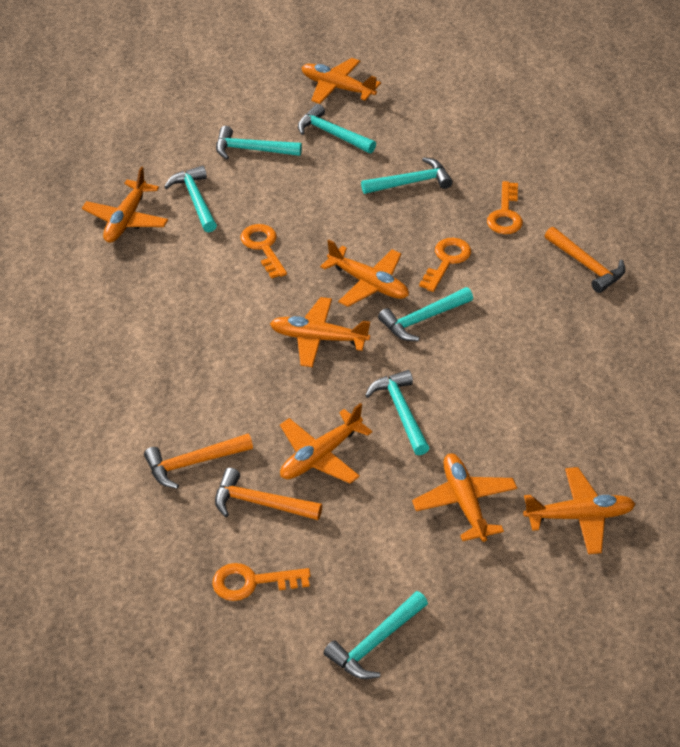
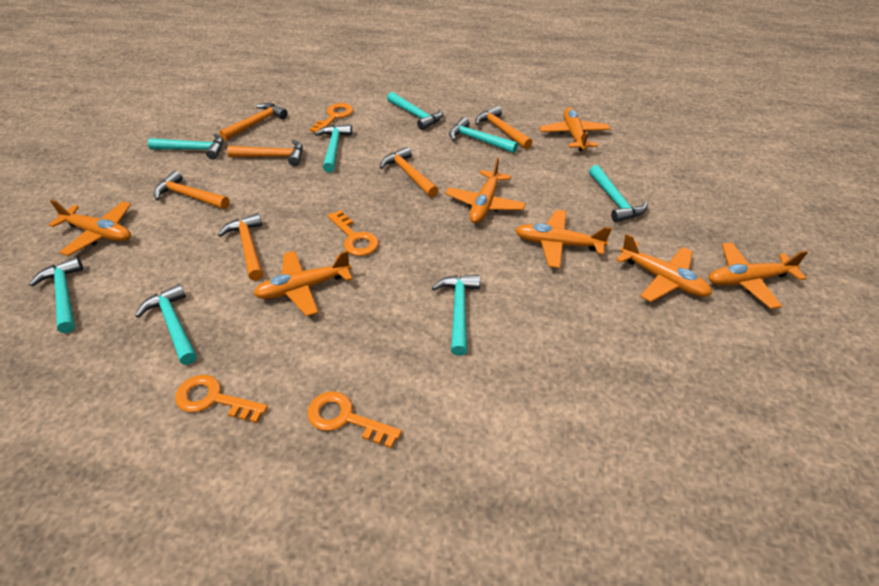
orange hammer: 3 -> 6
turquoise hammer: 7 -> 8

